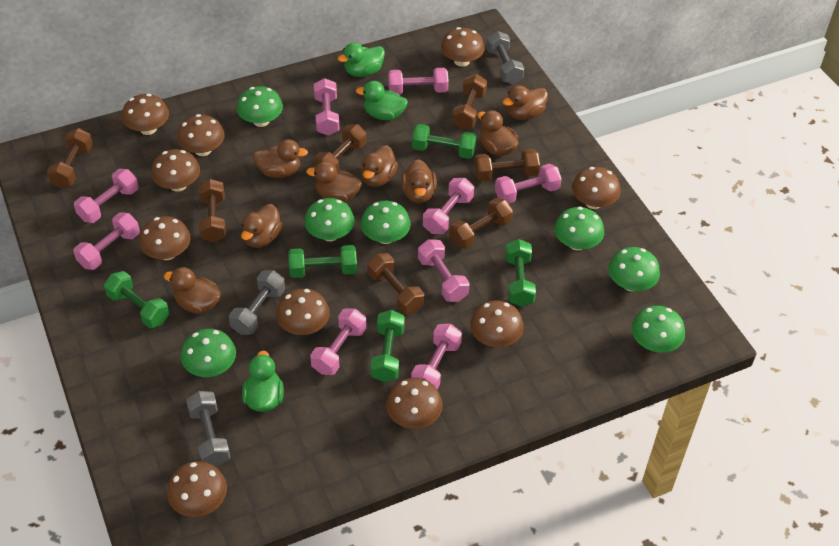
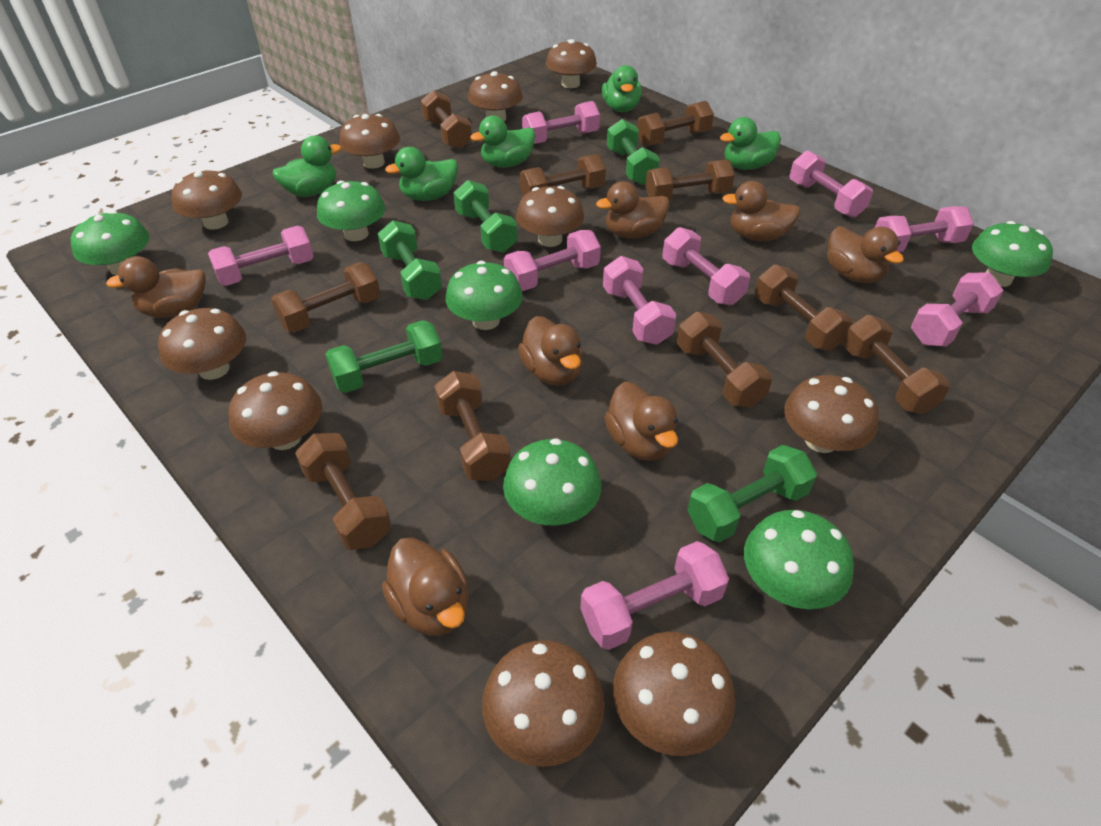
brown duck: 8 -> 7
brown dumbbell: 7 -> 10
green duck: 3 -> 5
green mushroom: 7 -> 6
grey dumbbell: 3 -> 0

